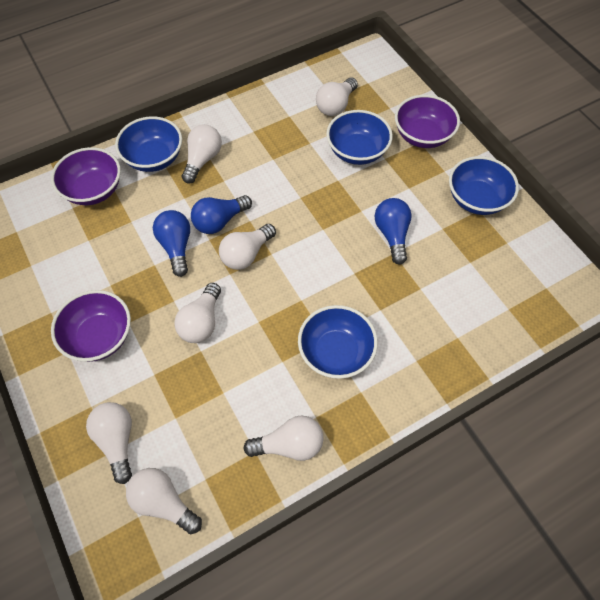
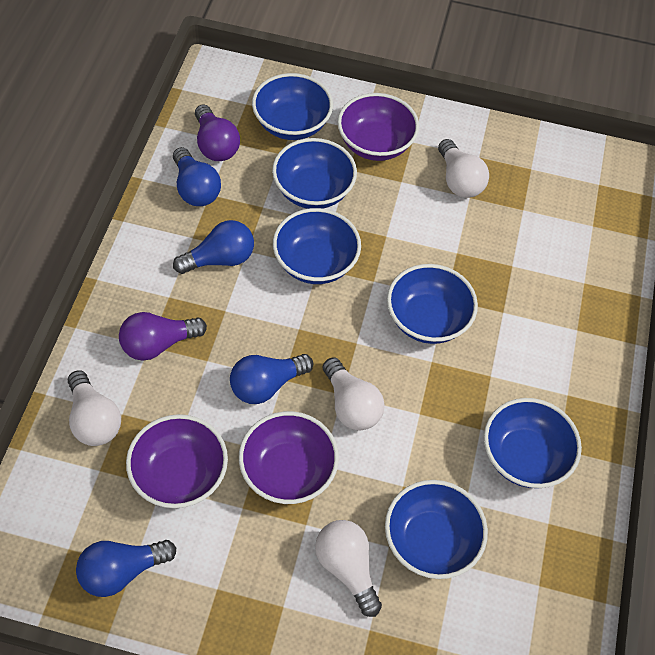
blue bowl: 4 -> 6
blue light bulb: 3 -> 4
purple light bulb: 0 -> 2
white light bulb: 7 -> 4

